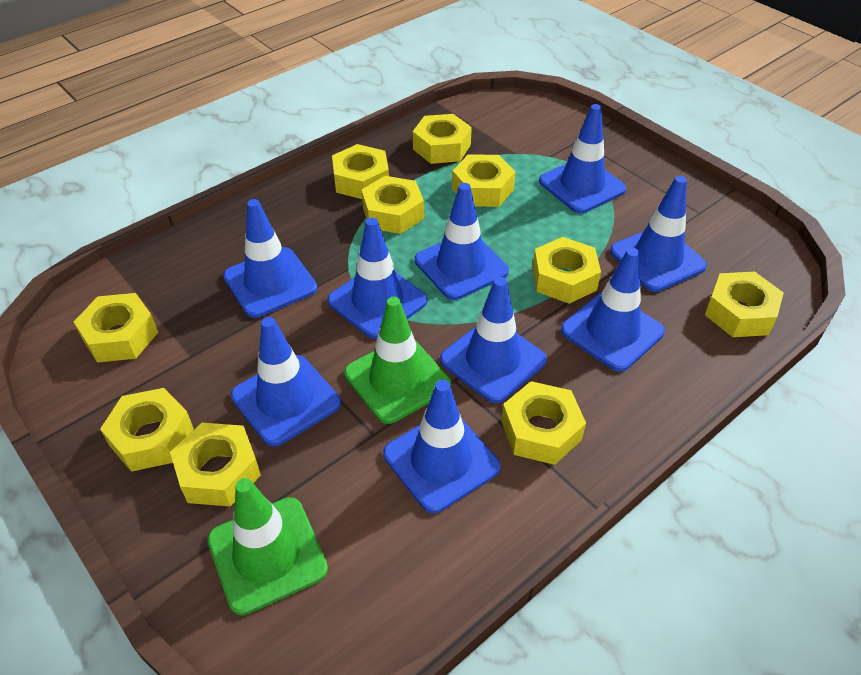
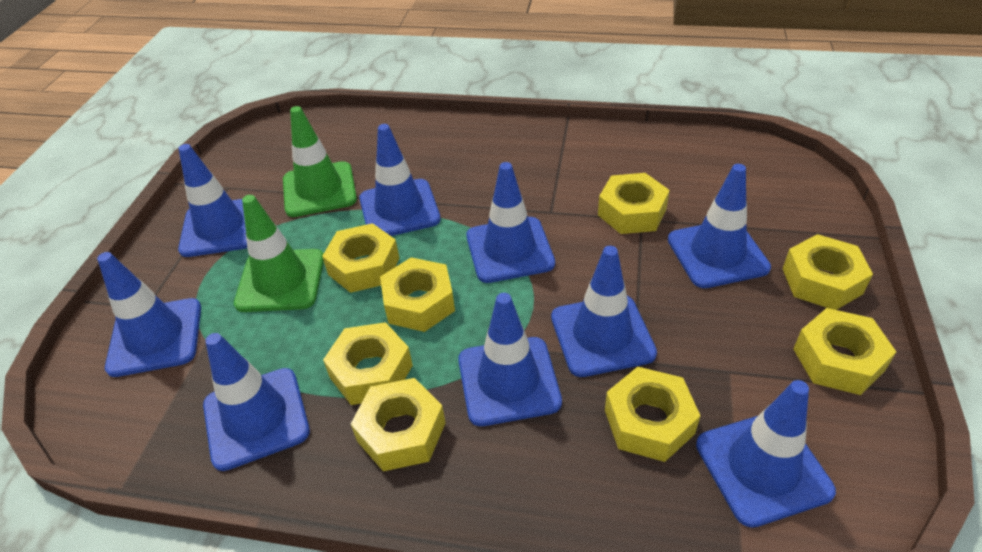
yellow nut: 10 -> 8

